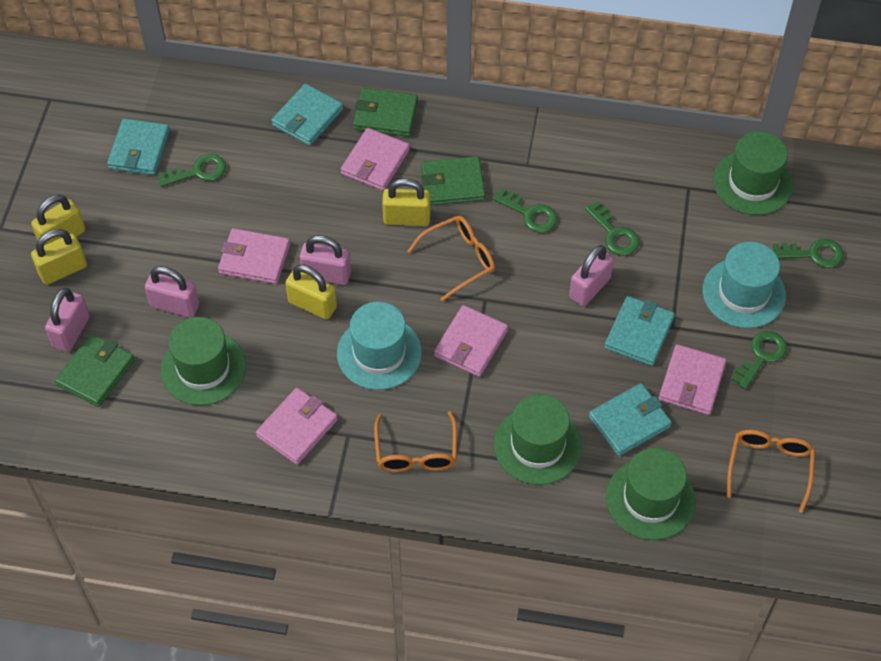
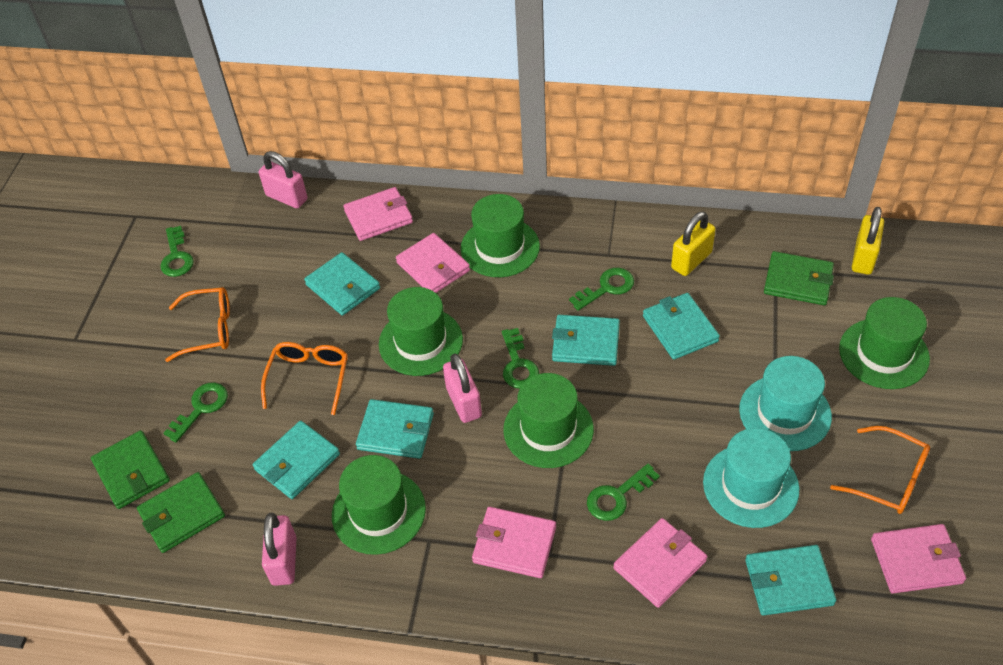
green hat: 4 -> 5
pink padlock: 4 -> 3
turquoise wallet: 4 -> 6
yellow padlock: 4 -> 2

